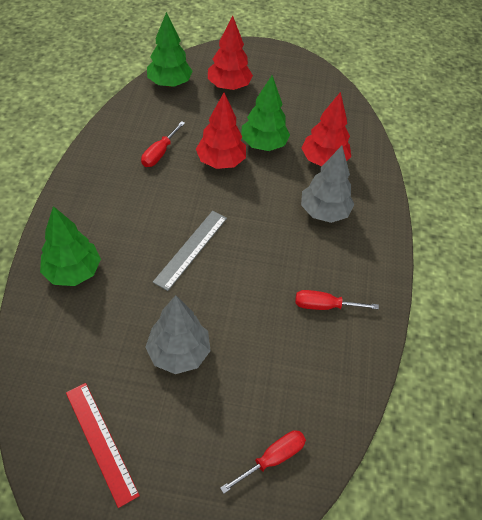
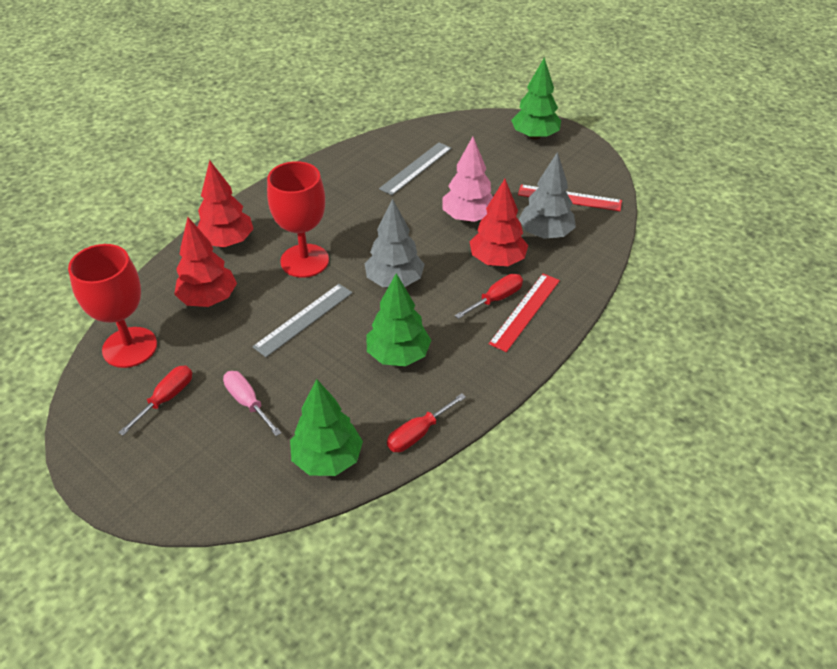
grey ruler: 1 -> 2
pink screwdriver: 0 -> 1
pink tree: 0 -> 1
red goblet: 0 -> 2
red ruler: 1 -> 2

